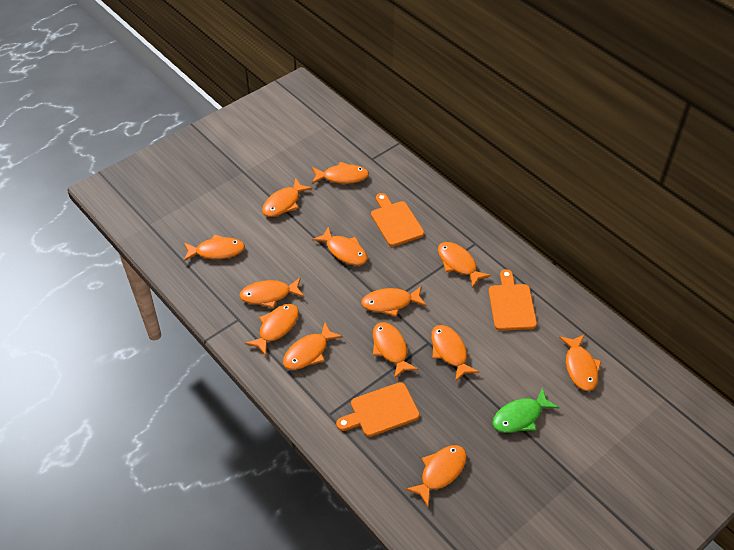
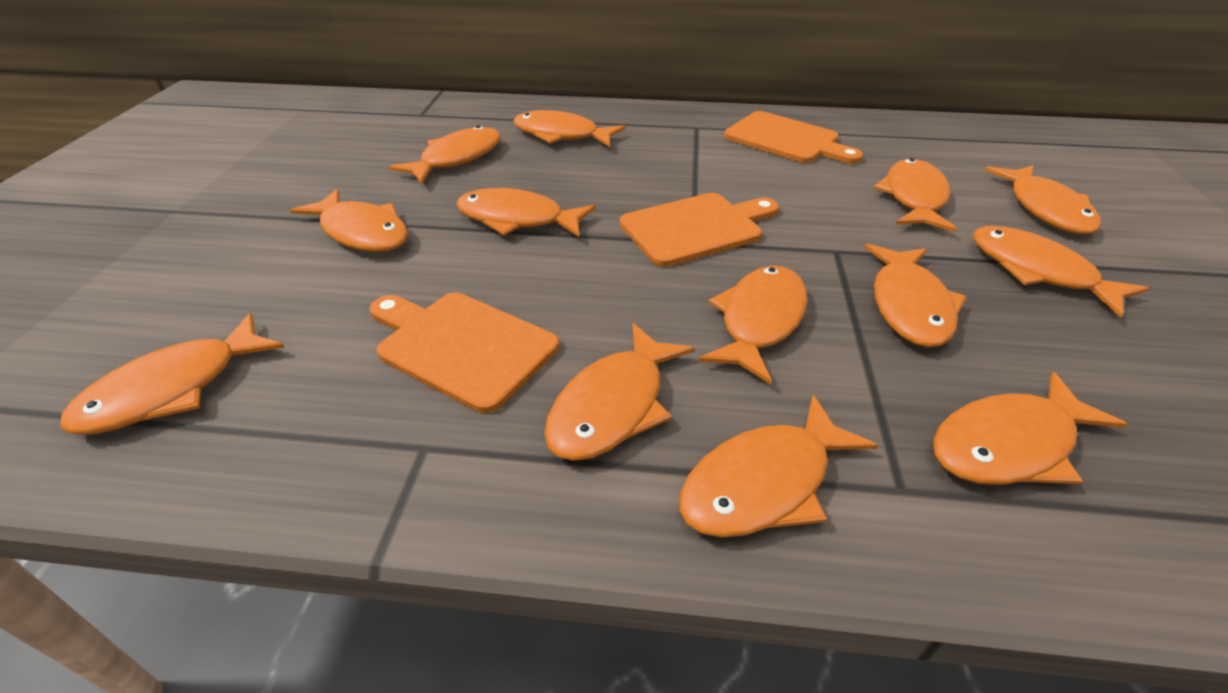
green fish: 1 -> 0

